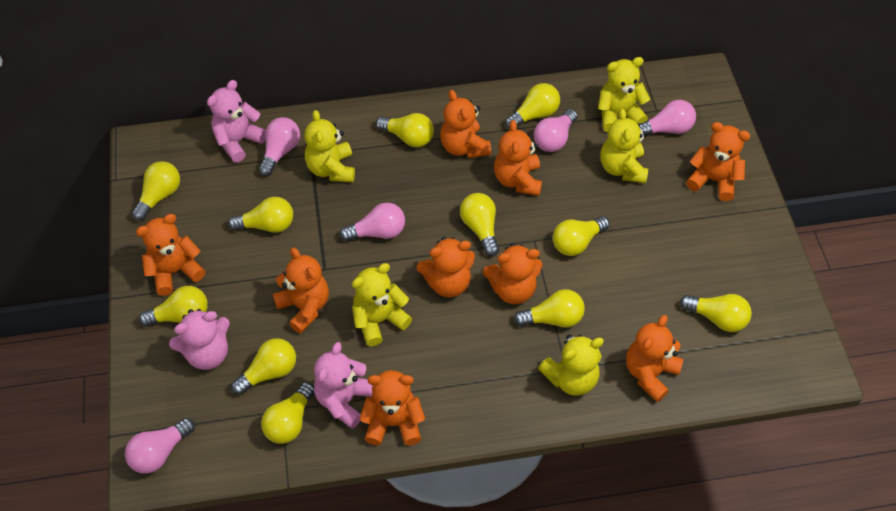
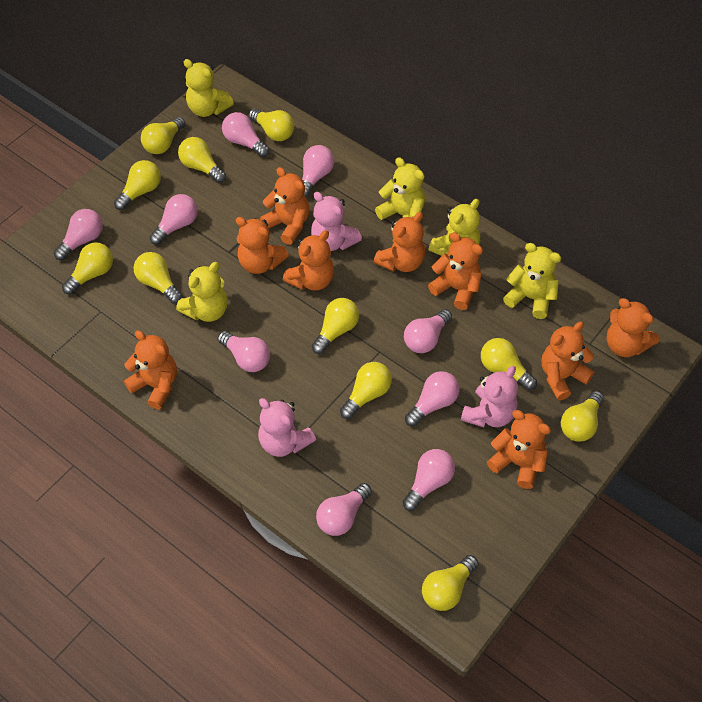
pink light bulb: 5 -> 9

